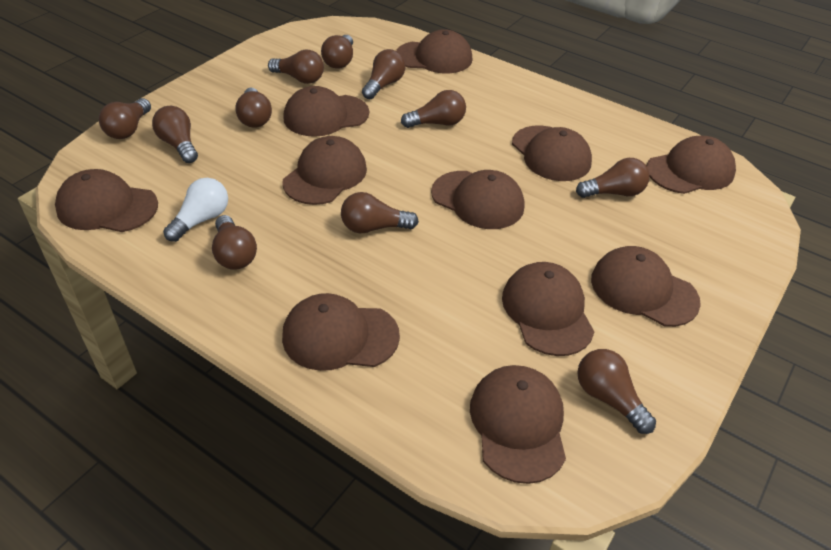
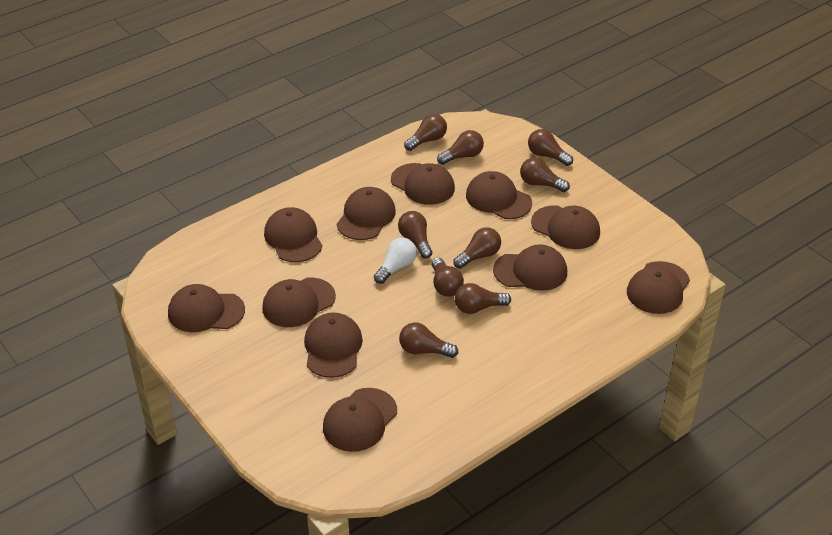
brown light bulb: 11 -> 9

